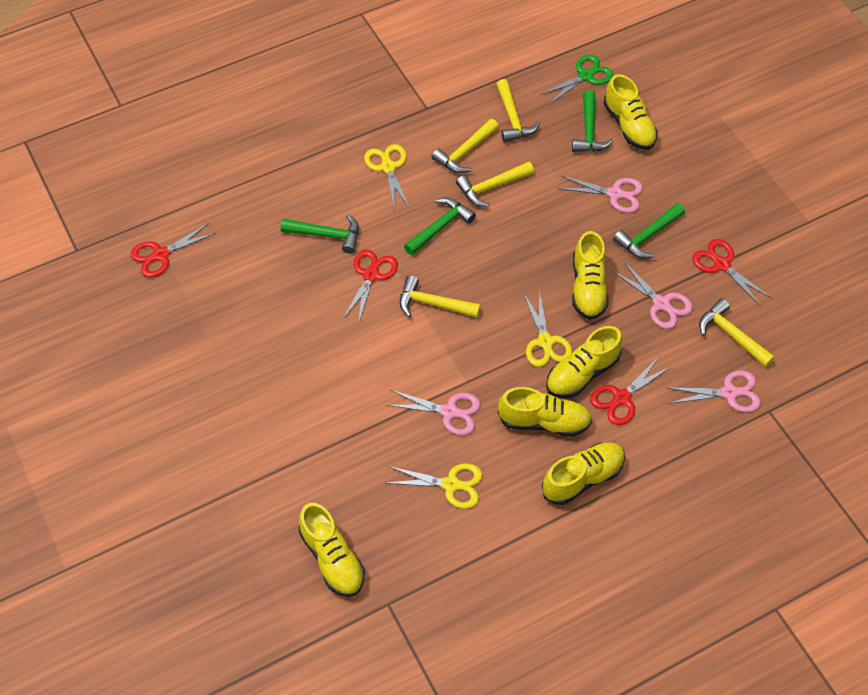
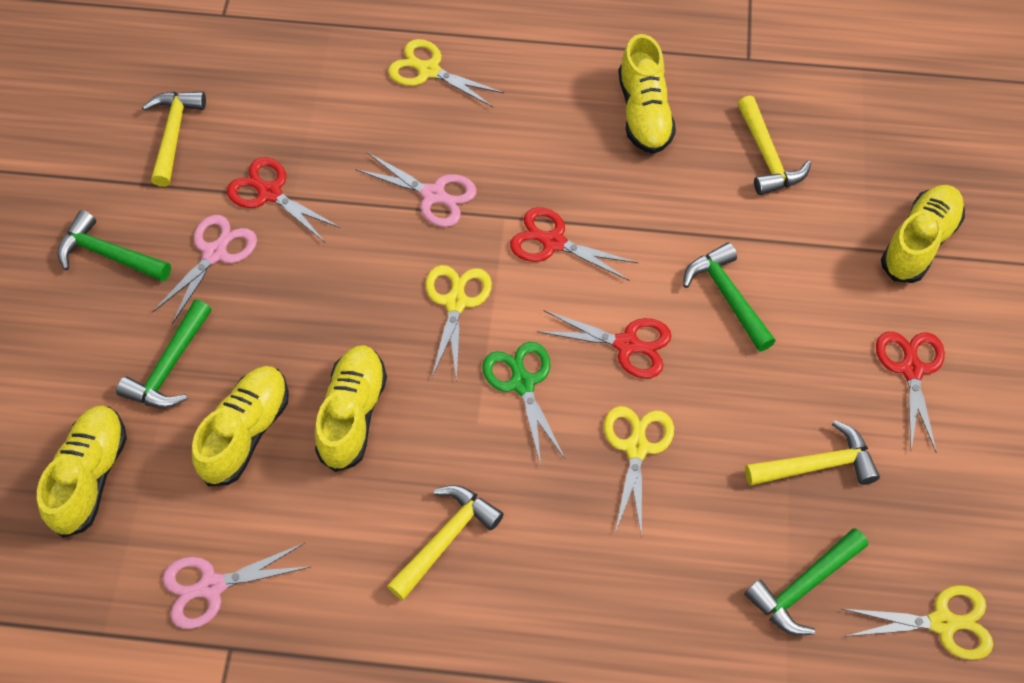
pink scissors: 4 -> 3
yellow hammer: 5 -> 4
yellow scissors: 3 -> 4
yellow shoe: 6 -> 5

